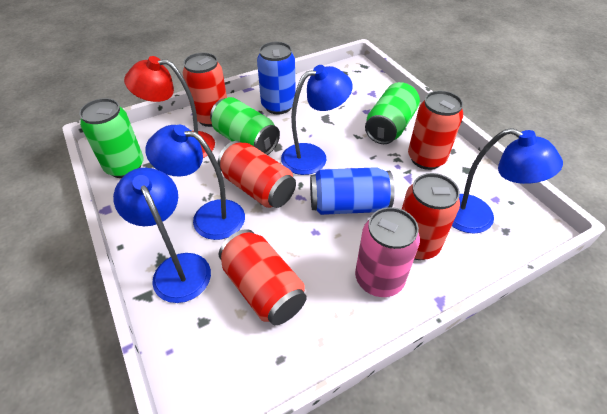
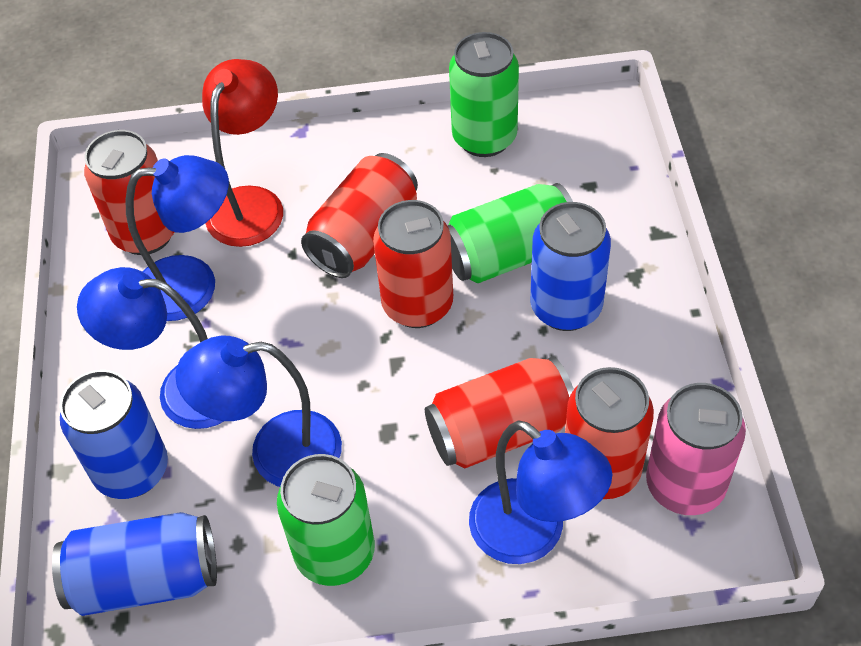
blue can: 2 -> 3

